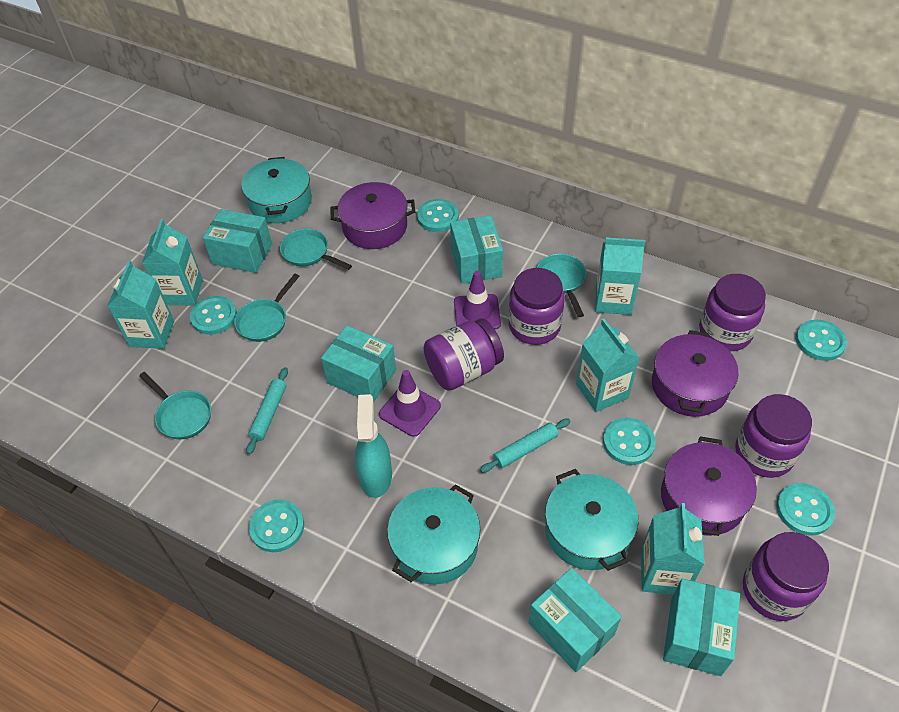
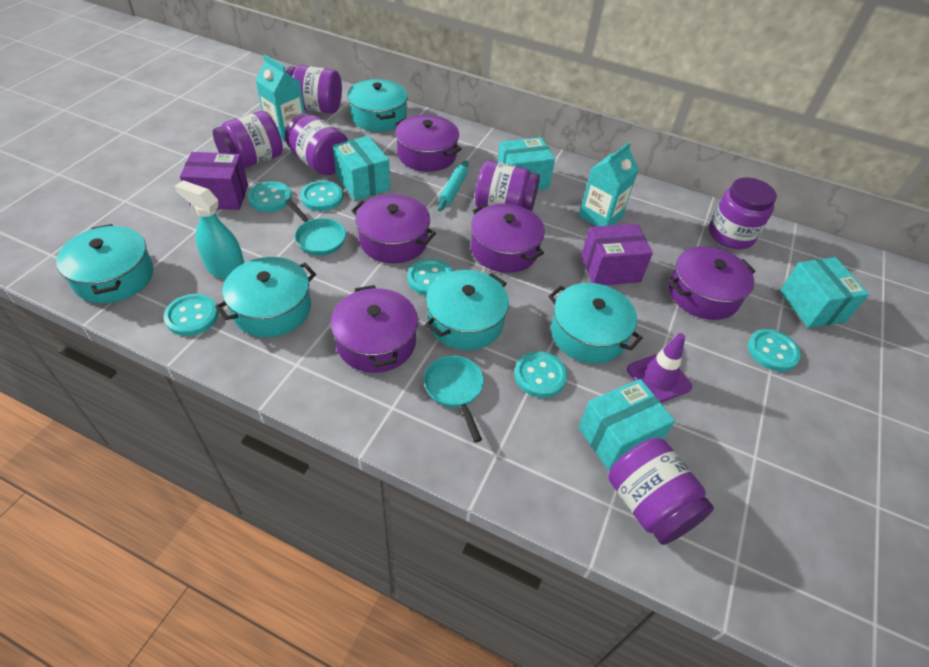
purple box: 0 -> 2
purple jar: 5 -> 6
purple pot: 3 -> 5
purple traffic cone: 2 -> 1
turquoise box: 5 -> 4
turquoise carton: 5 -> 2
turquoise pan: 4 -> 2
turquoise pot: 3 -> 5
turquoise rolling pin: 2 -> 1

